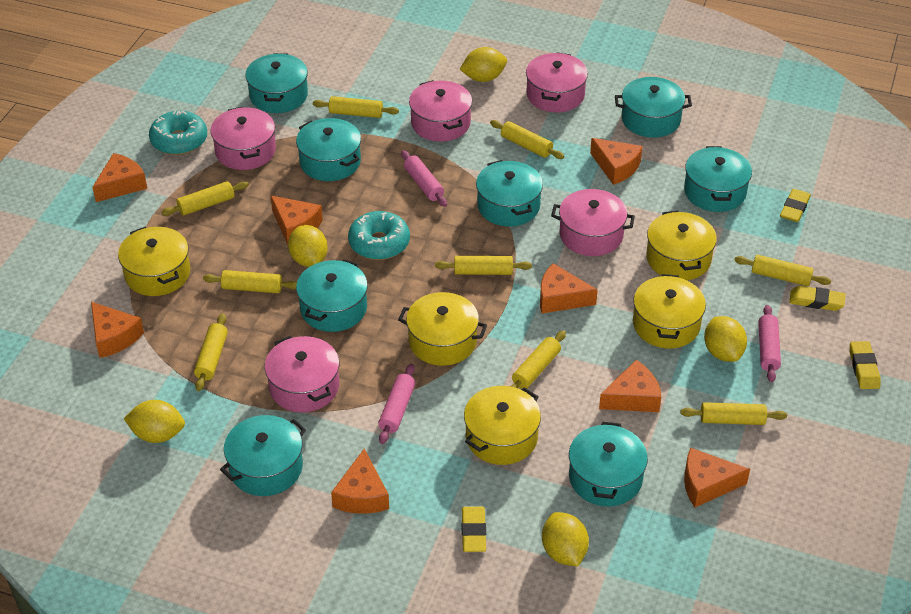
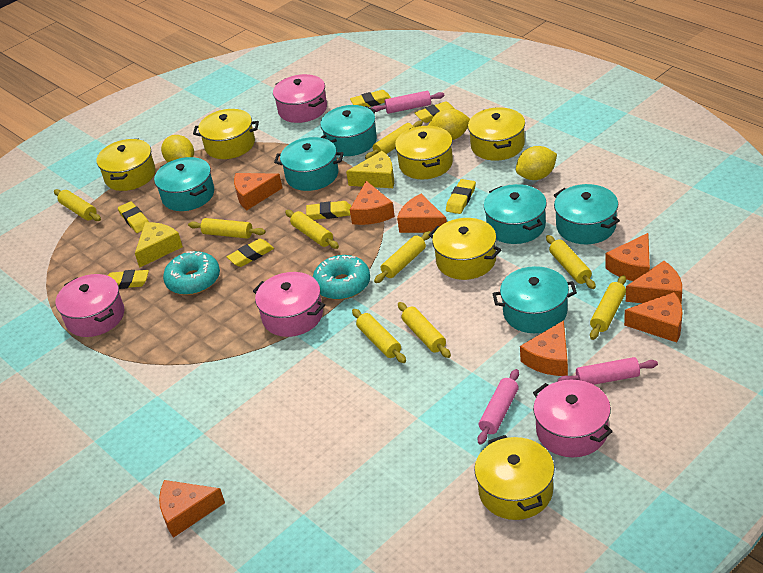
pink pot: 5 -> 4
turquoise pot: 8 -> 6
yellow cheese: 0 -> 2
yellow eraser: 4 -> 7
yellow lemon: 5 -> 3
yellow pot: 5 -> 6

